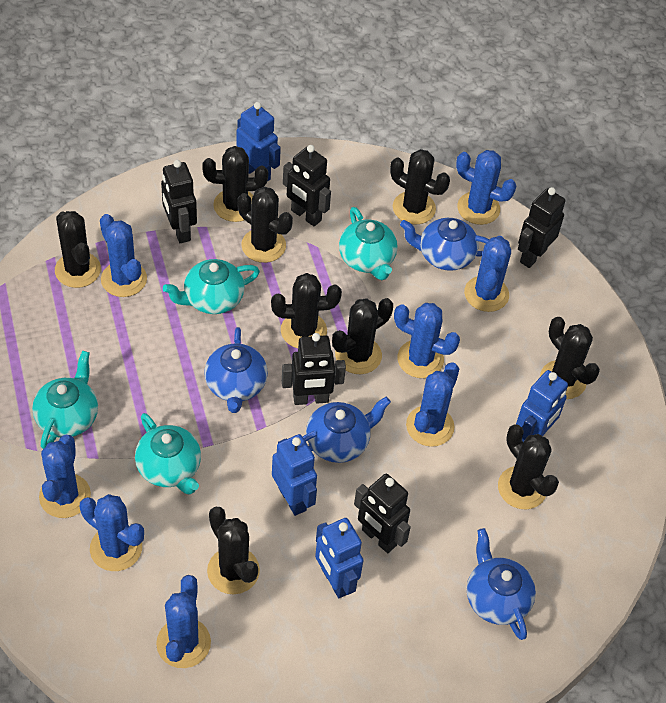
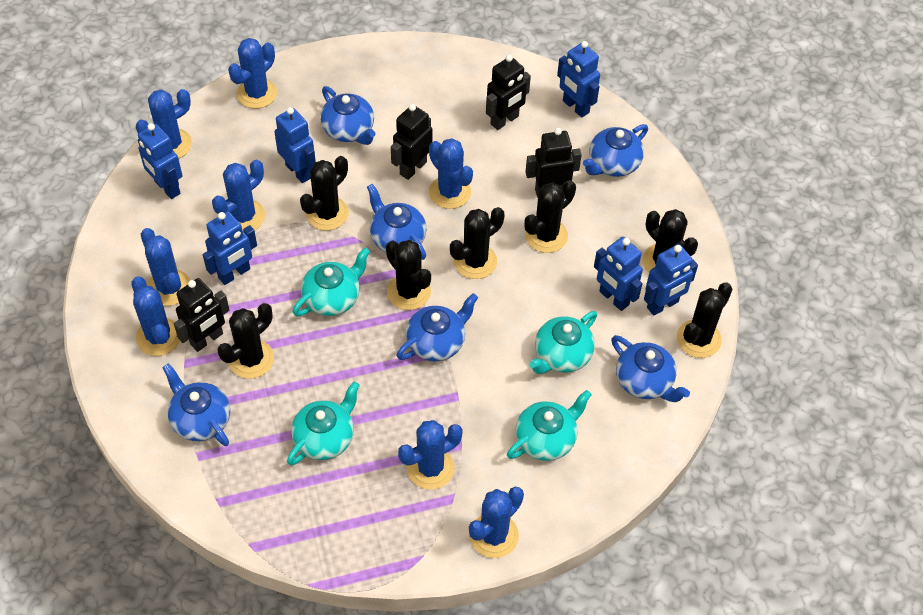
black cactus: 9 -> 7
black robot: 5 -> 4
blue robot: 4 -> 6
blue teapot: 4 -> 6

